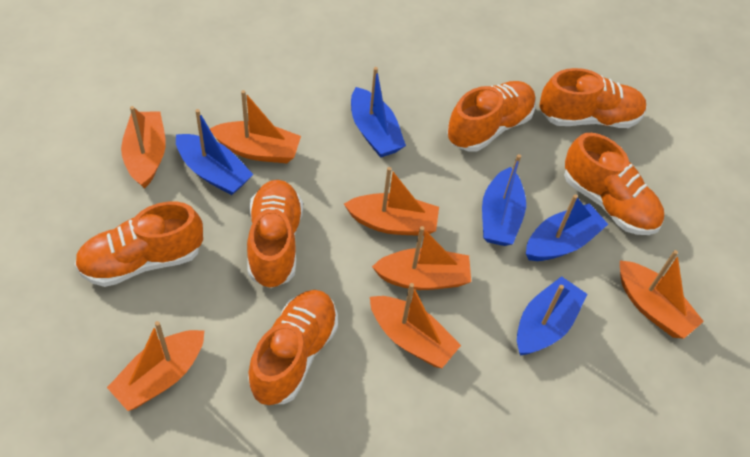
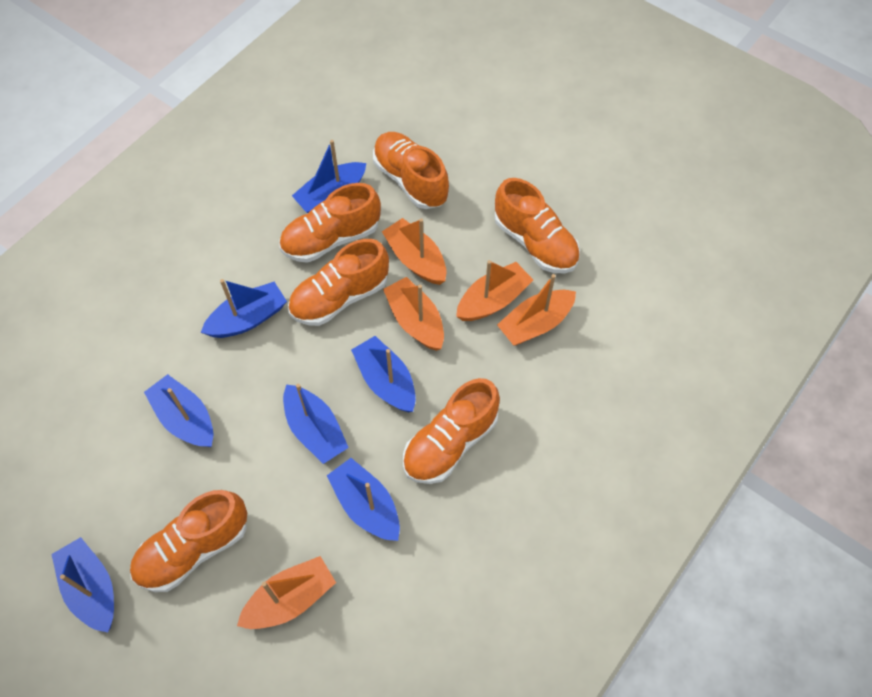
blue boat: 5 -> 7
orange boat: 7 -> 5

